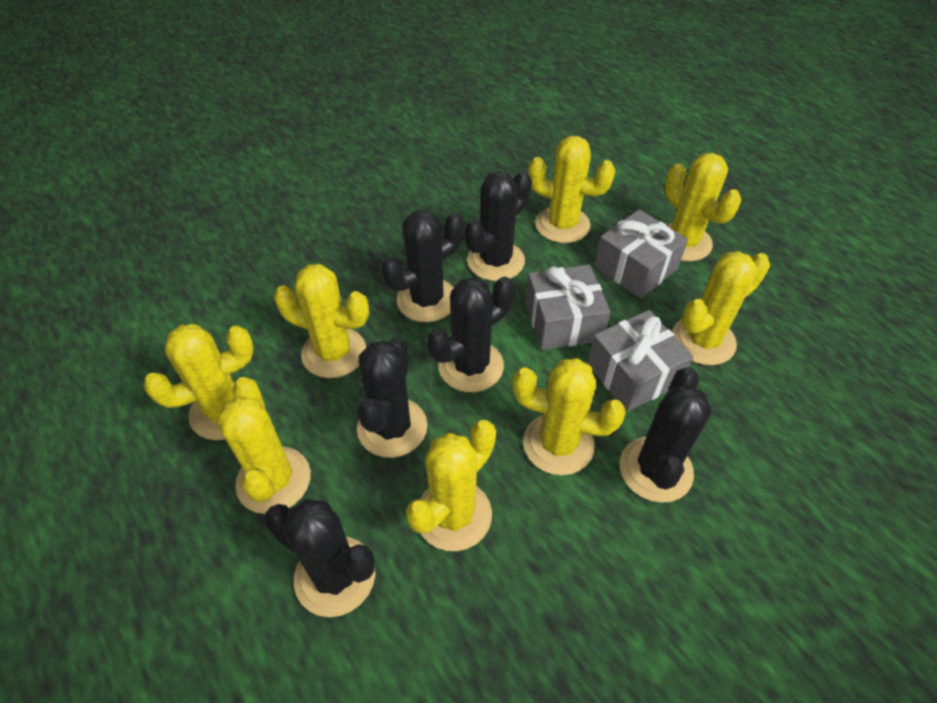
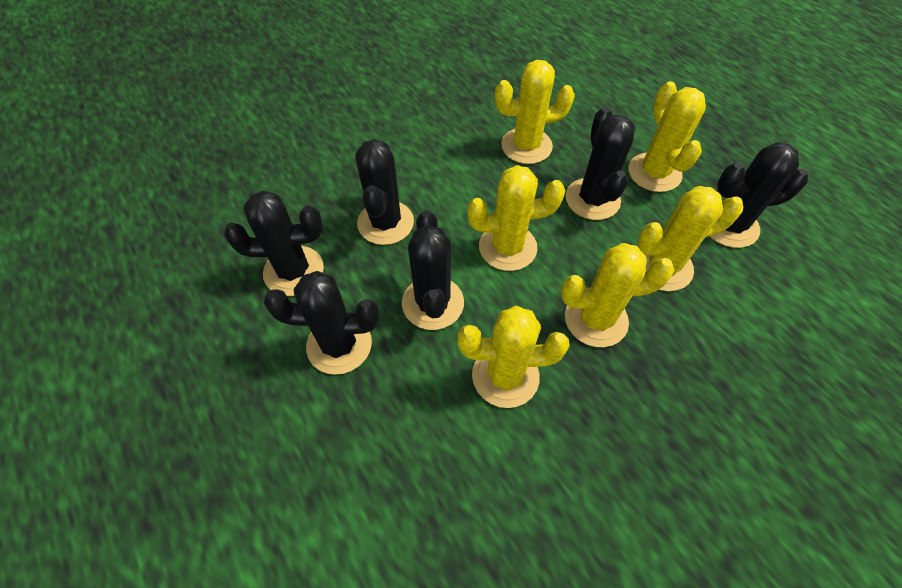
grey gift: 3 -> 0
yellow cactus: 8 -> 6

